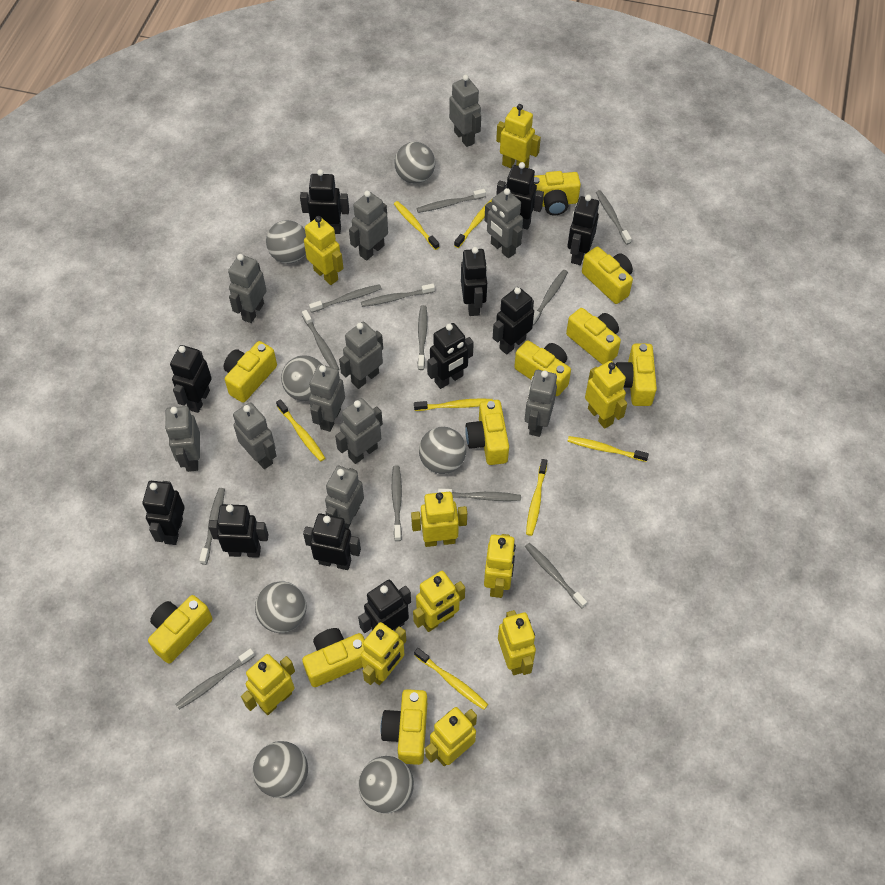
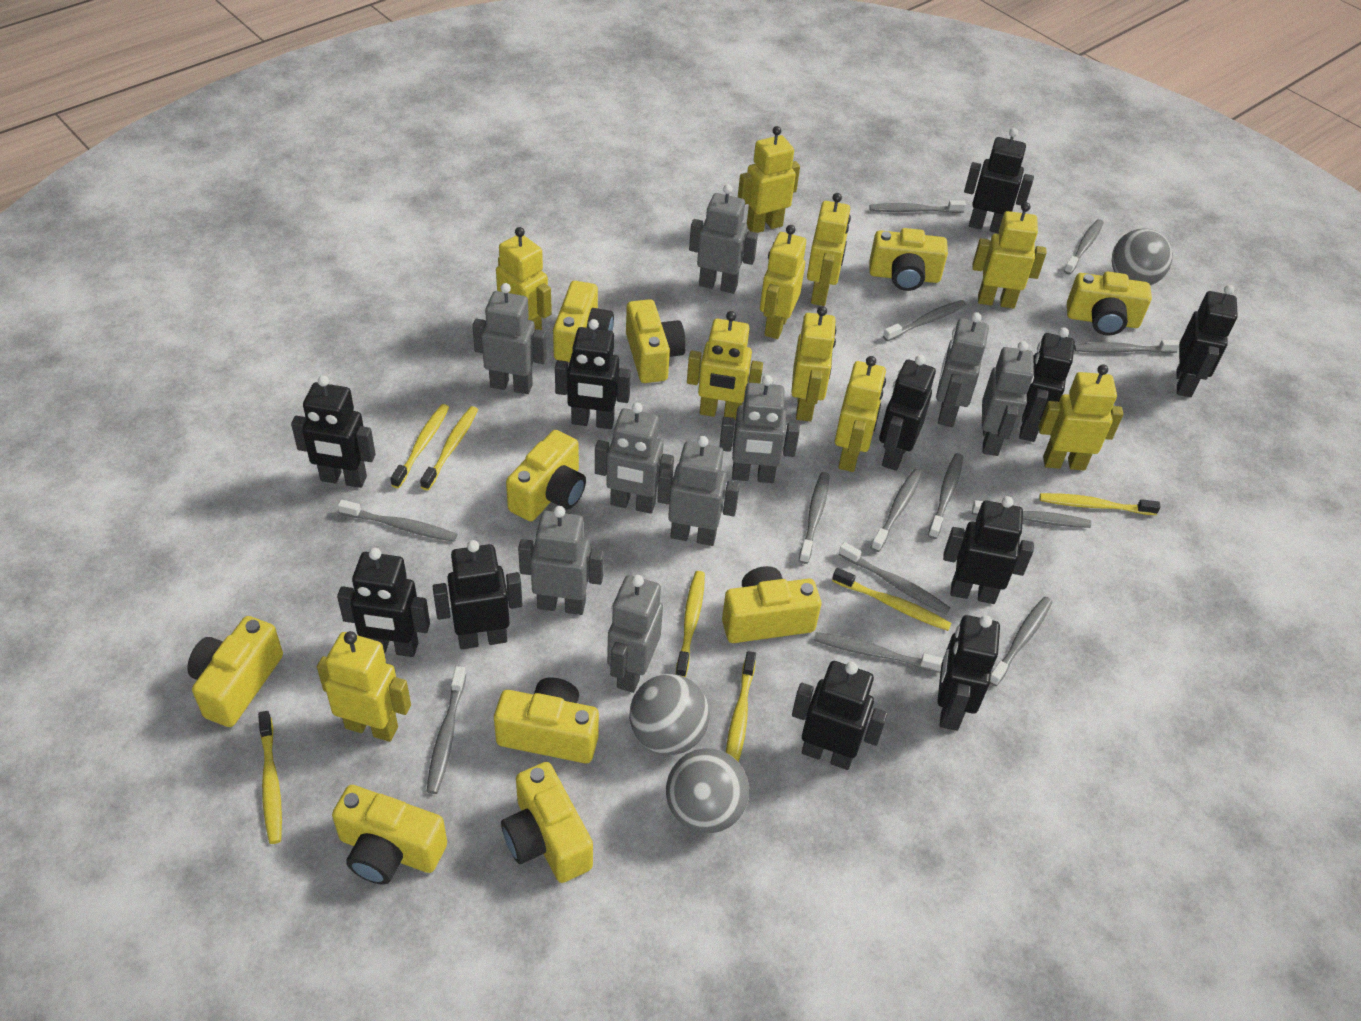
grey ball: 7 -> 3
grey robot: 11 -> 9
grey toothbrush: 12 -> 13

